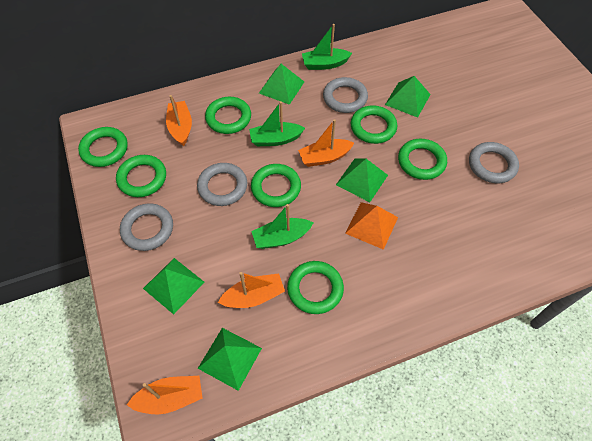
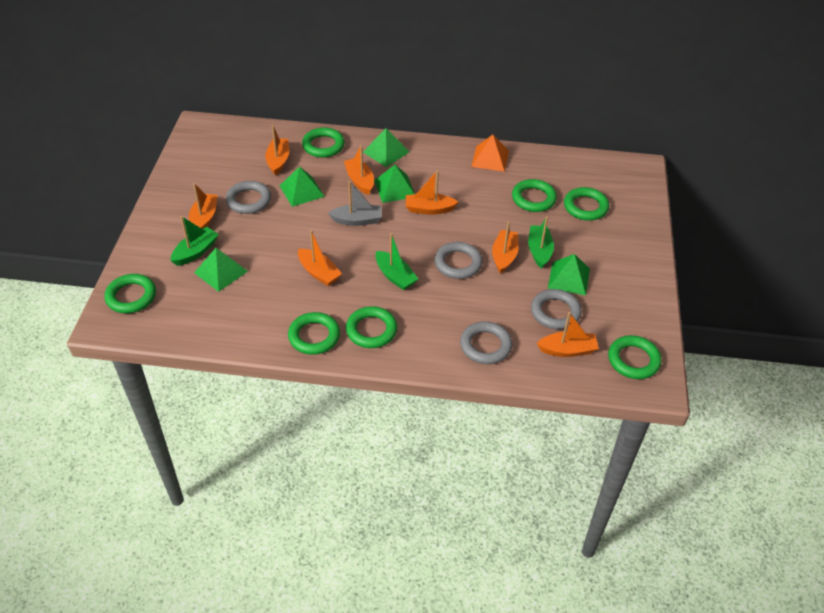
grey boat: 0 -> 1
orange boat: 4 -> 7

